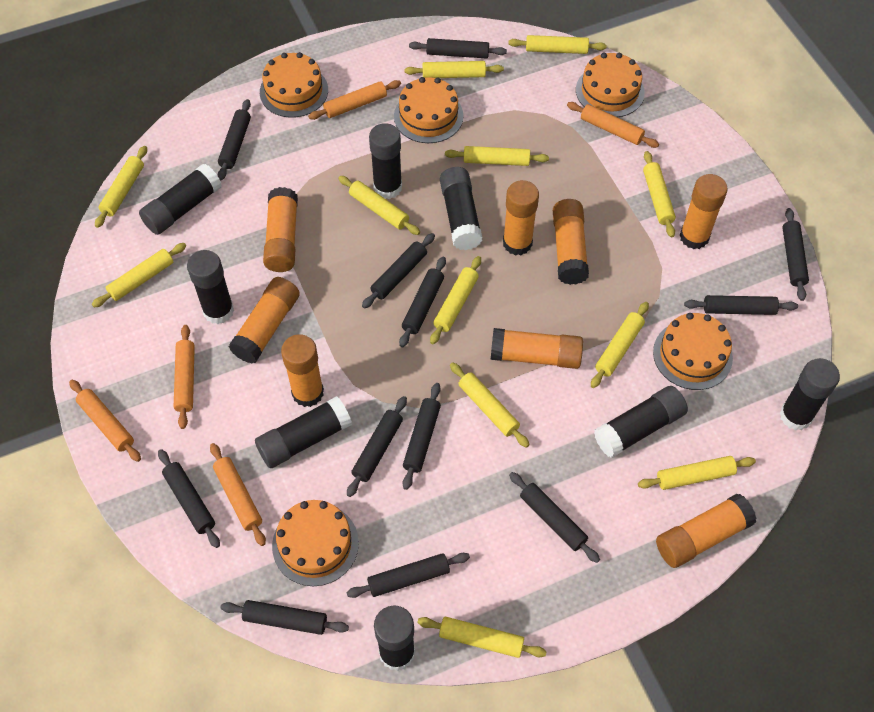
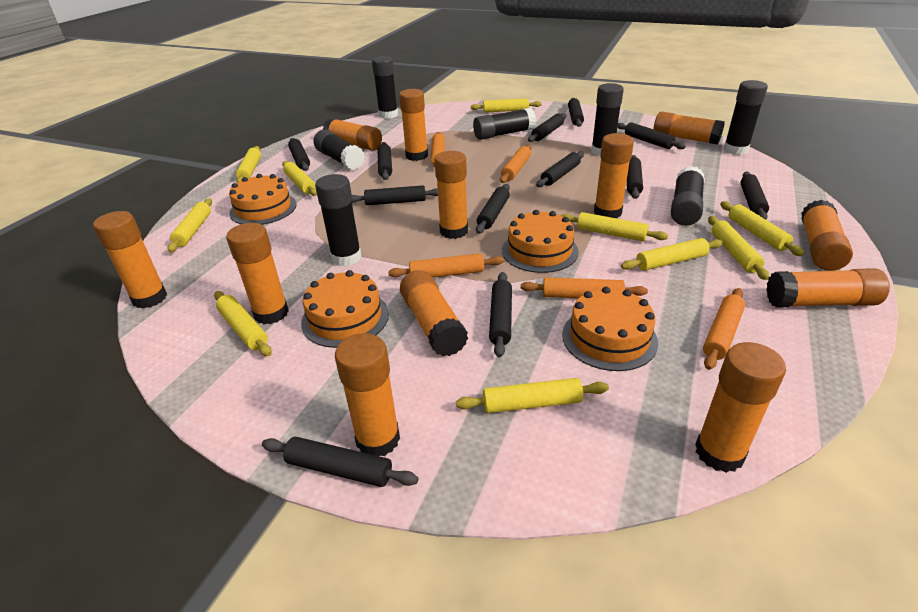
black glue stick: 8 -> 7
orange cake: 5 -> 4
orange glue stick: 8 -> 12
yellow rolling pin: 12 -> 10

